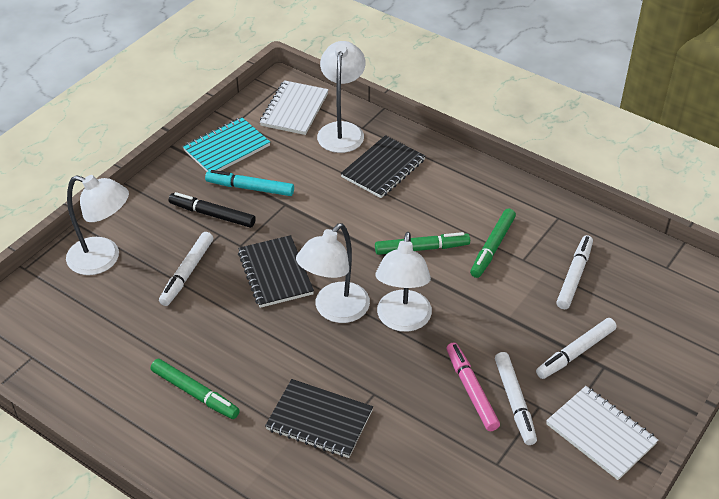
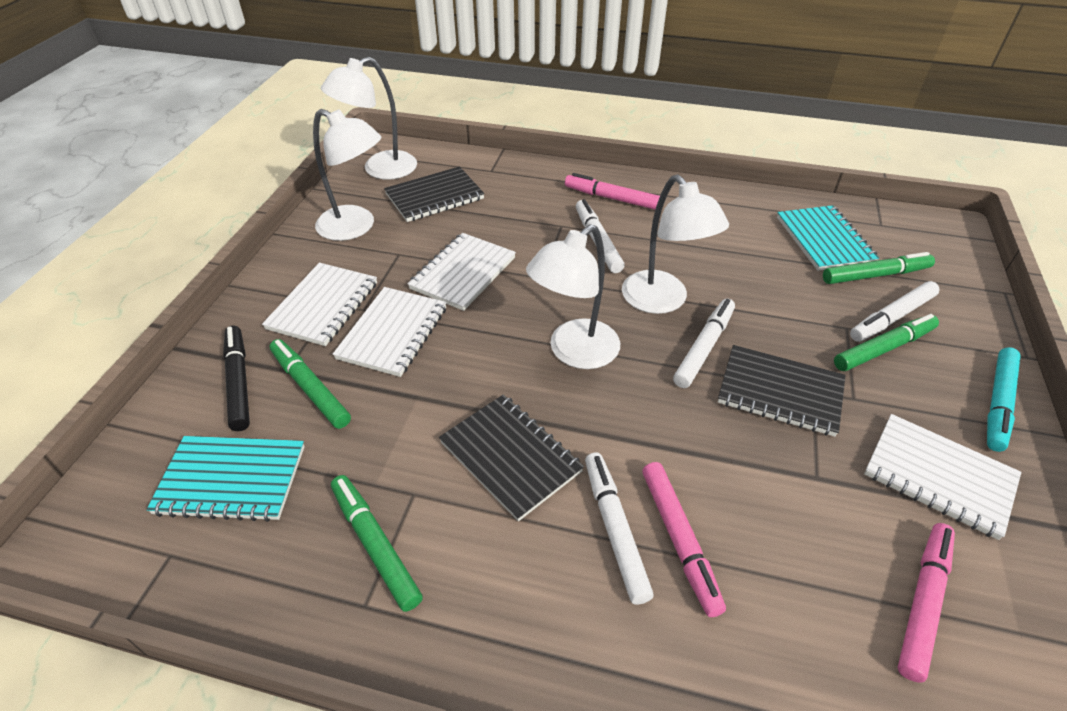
green marker: 3 -> 4
pink marker: 1 -> 3
turquoise notebook: 1 -> 2
white notebook: 2 -> 4

